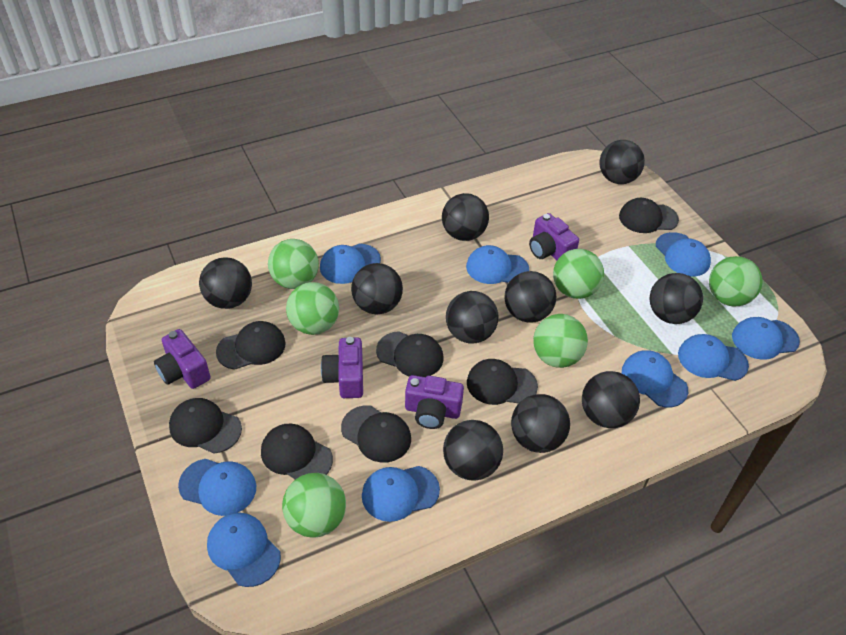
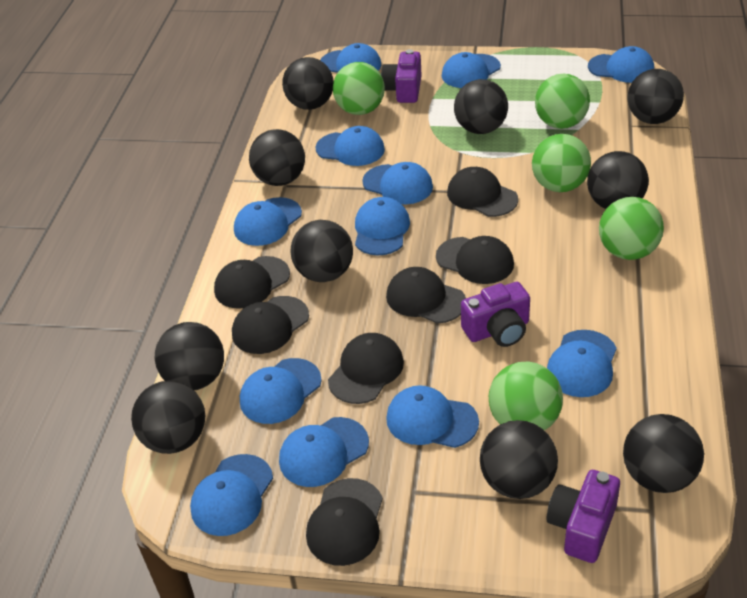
blue cap: 9 -> 12
green ball: 6 -> 5
purple camera: 4 -> 3

